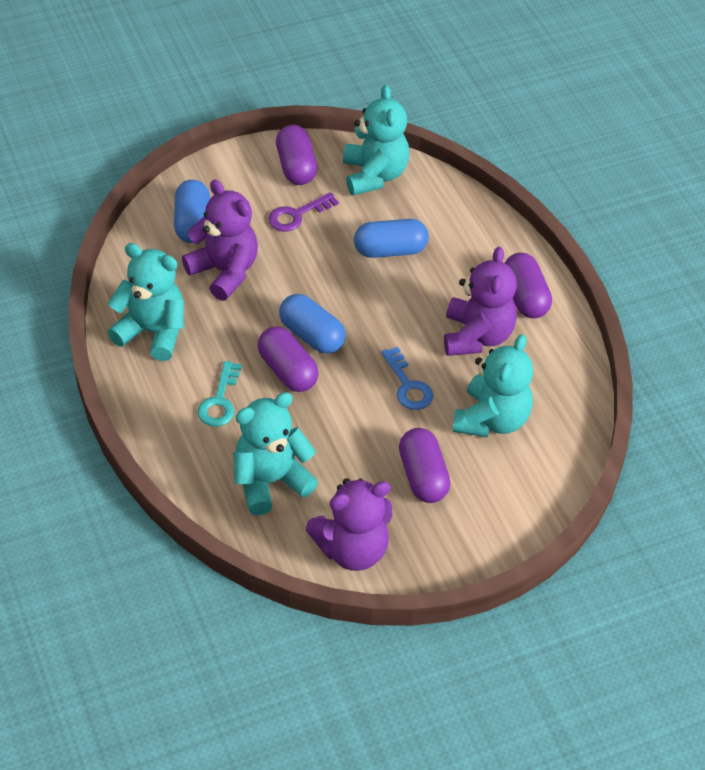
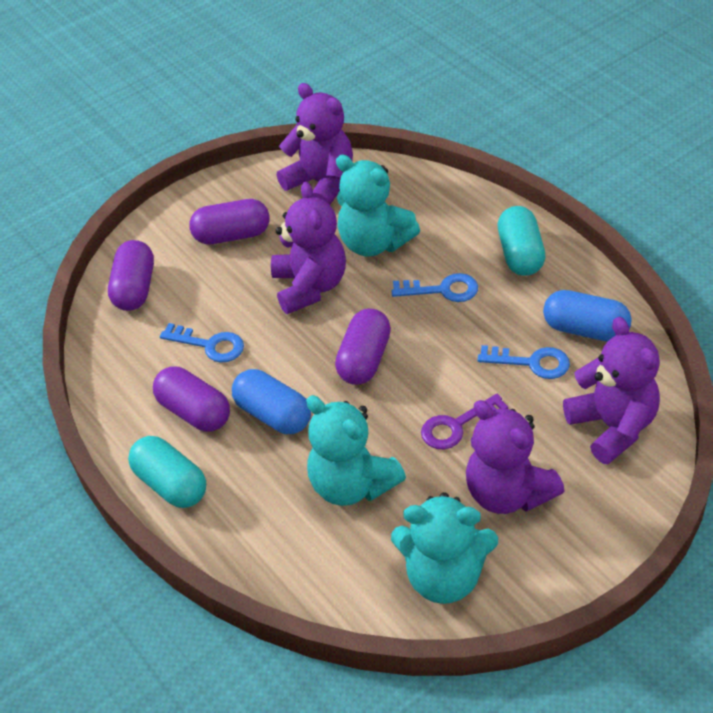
blue capsule: 3 -> 2
blue key: 1 -> 3
purple teddy bear: 3 -> 4
turquoise capsule: 0 -> 2
turquoise key: 1 -> 0
turquoise teddy bear: 4 -> 3

